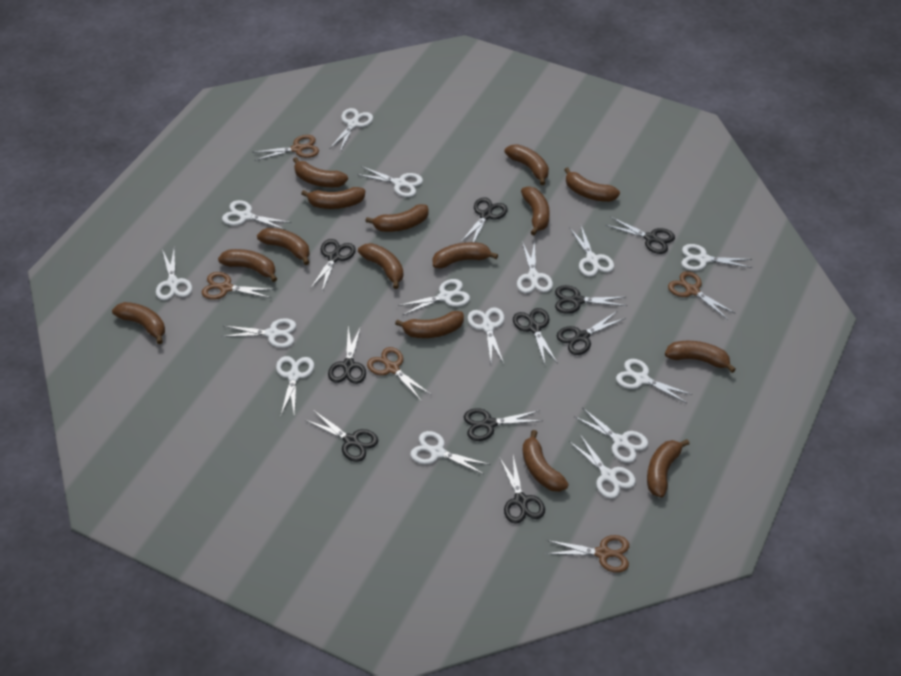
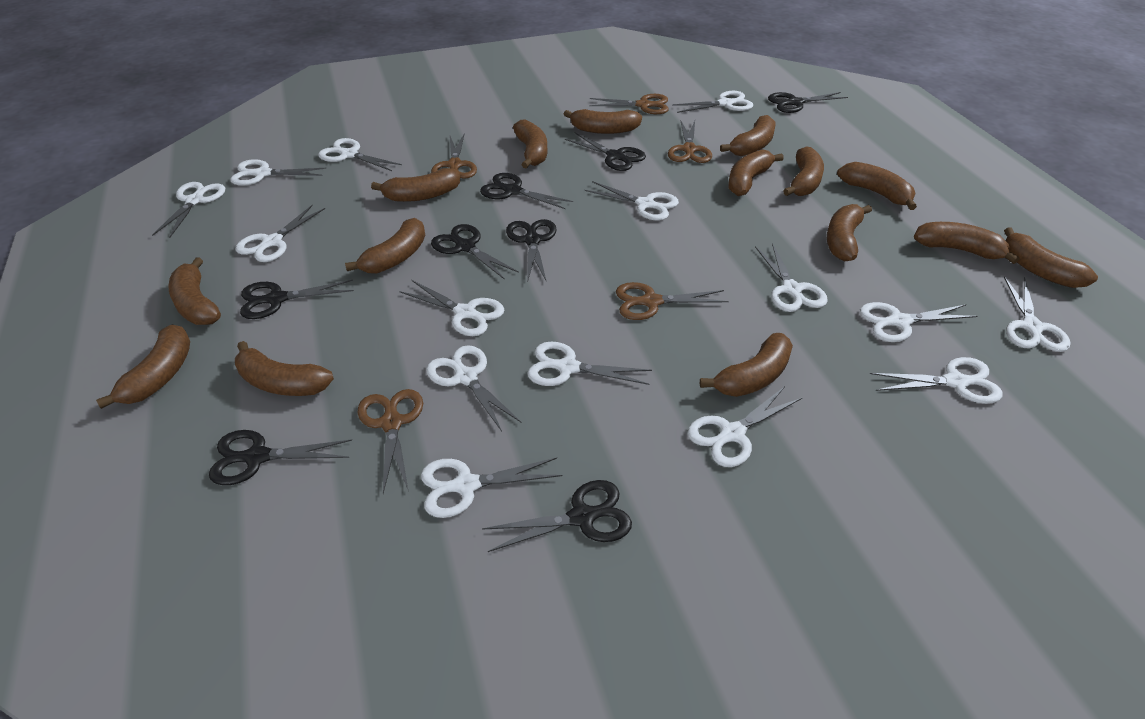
black scissors: 10 -> 8

